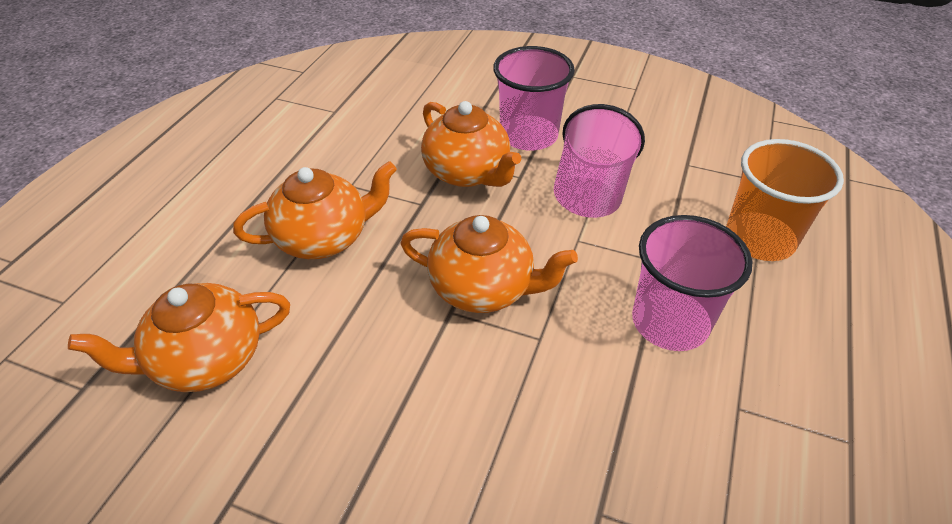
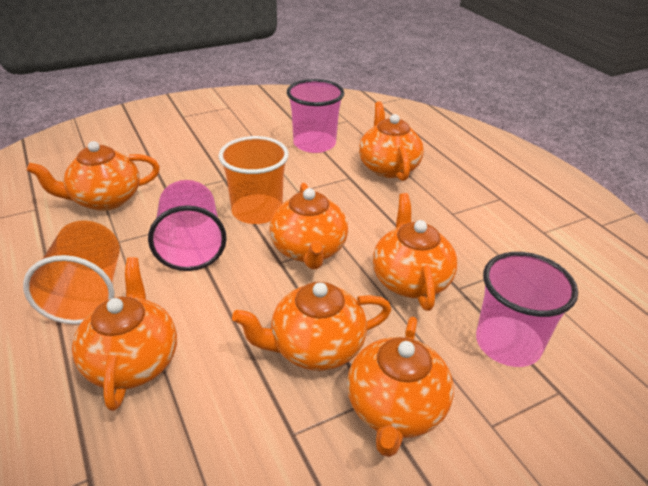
orange cup: 1 -> 2
orange teapot: 4 -> 7

